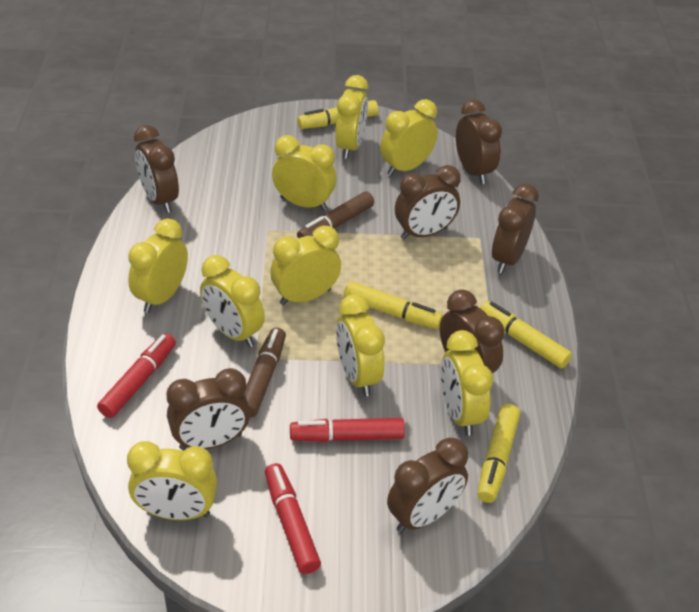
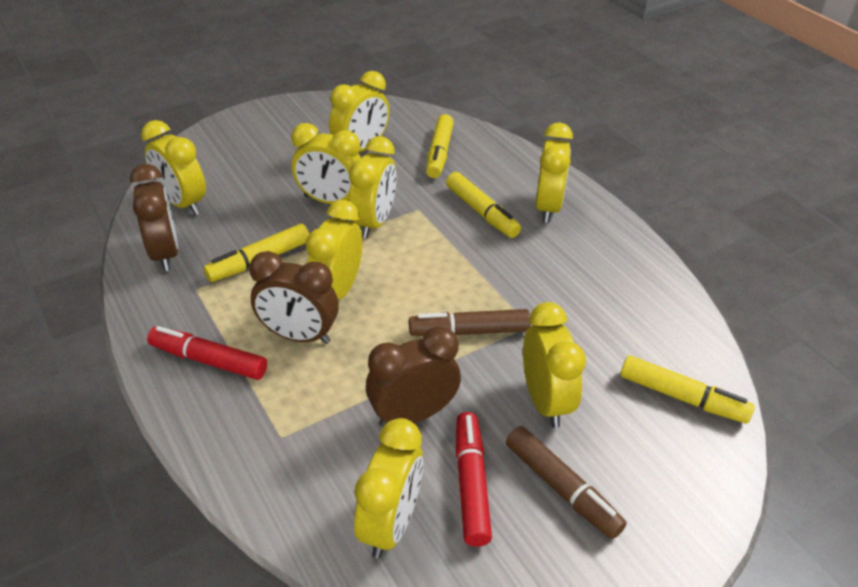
brown clock: 7 -> 3
red marker: 3 -> 2
yellow clock: 9 -> 8

